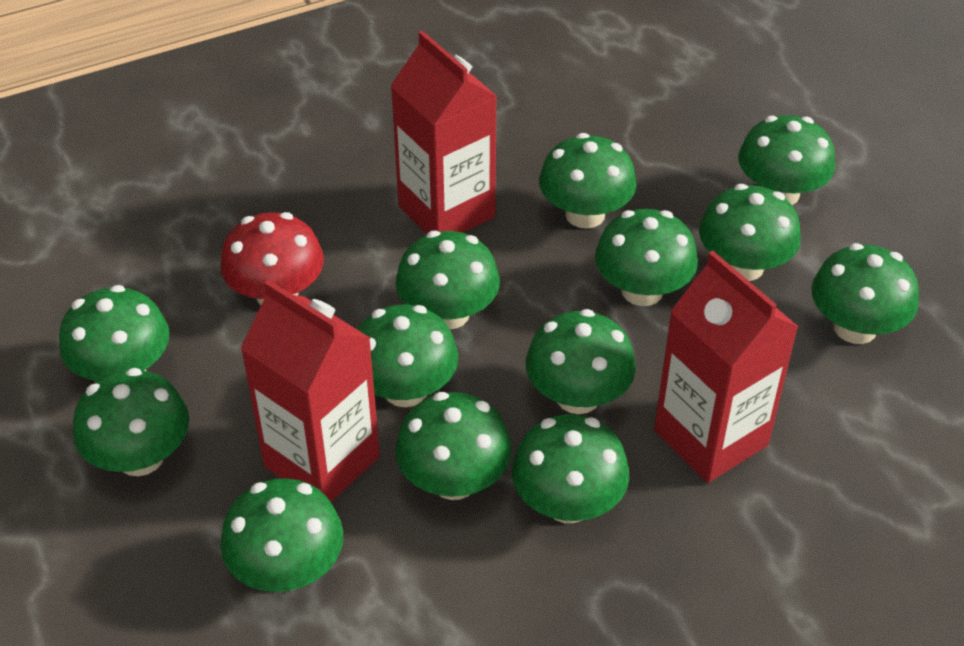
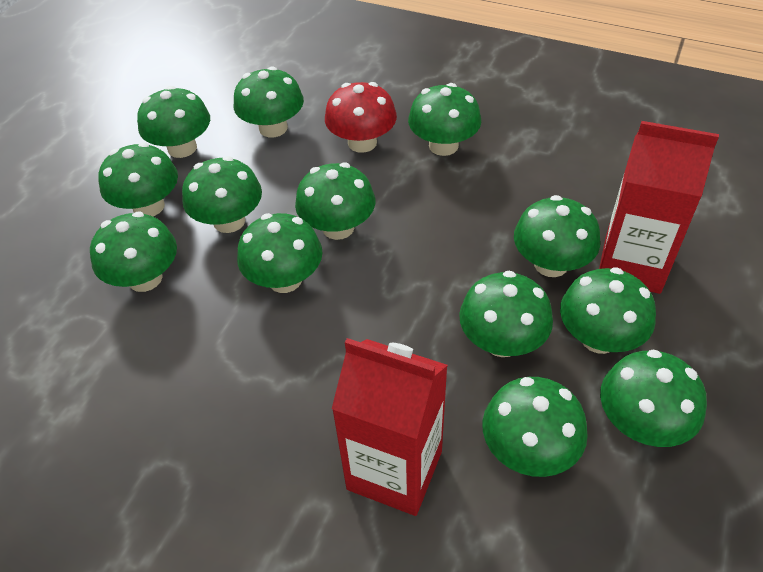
red carton: 3 -> 2

